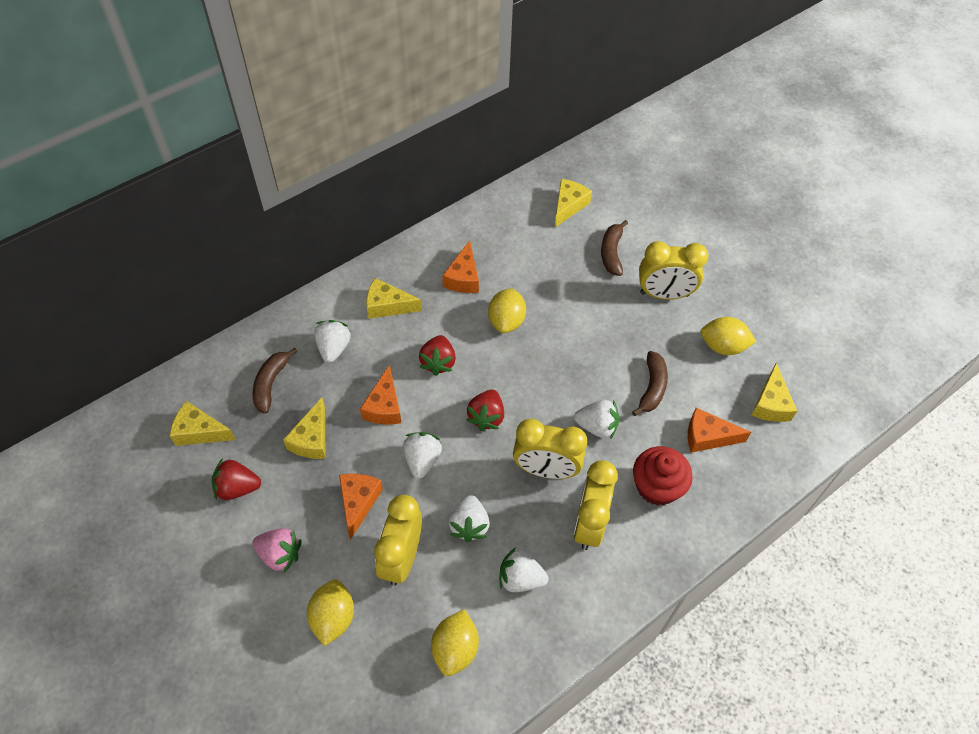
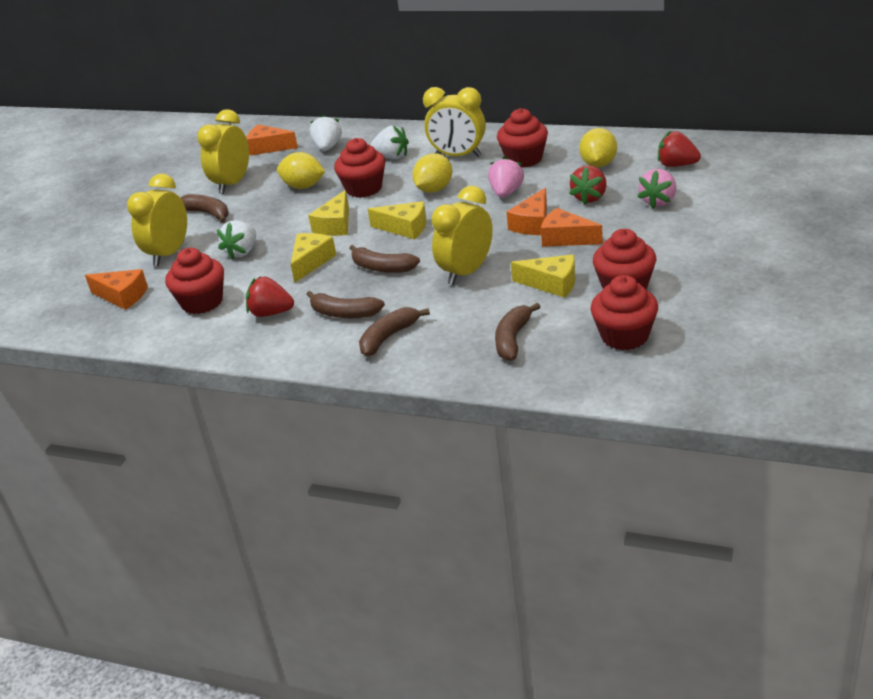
brown banana: 3 -> 5
pink strawberry: 1 -> 2
red cupcake: 1 -> 5
white strawberry: 5 -> 3
yellow cheese: 5 -> 4
yellow lemon: 4 -> 3

